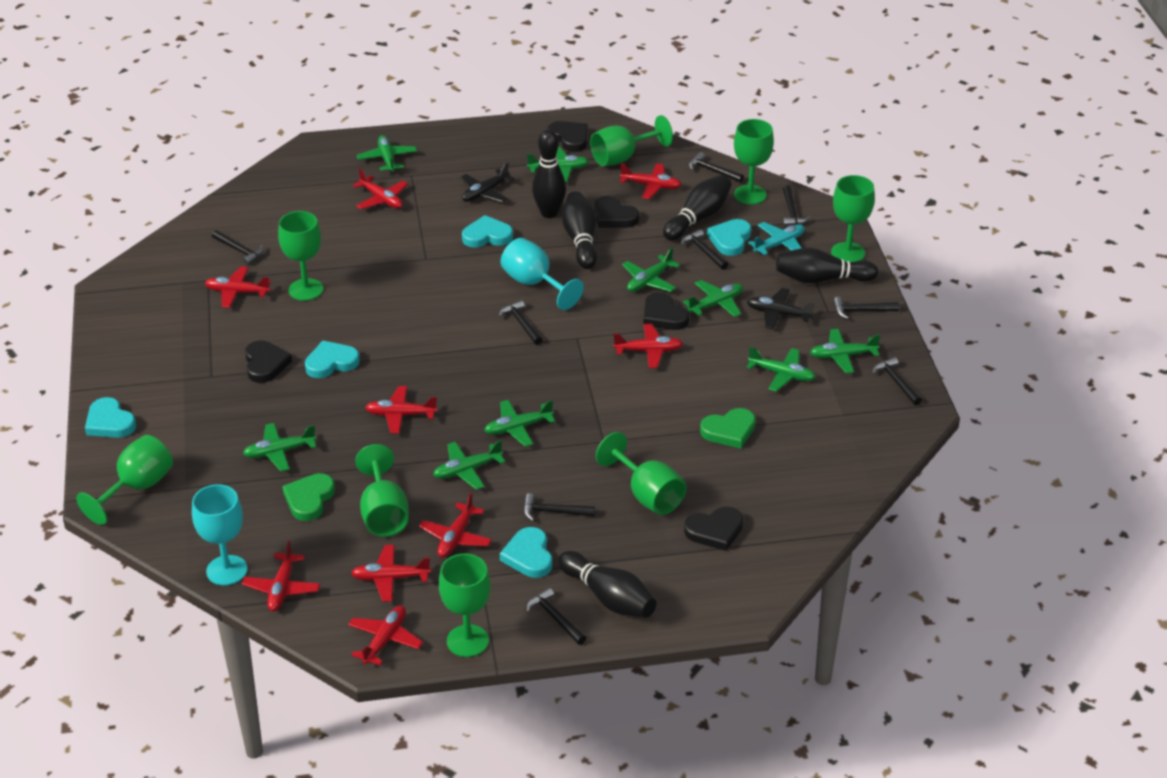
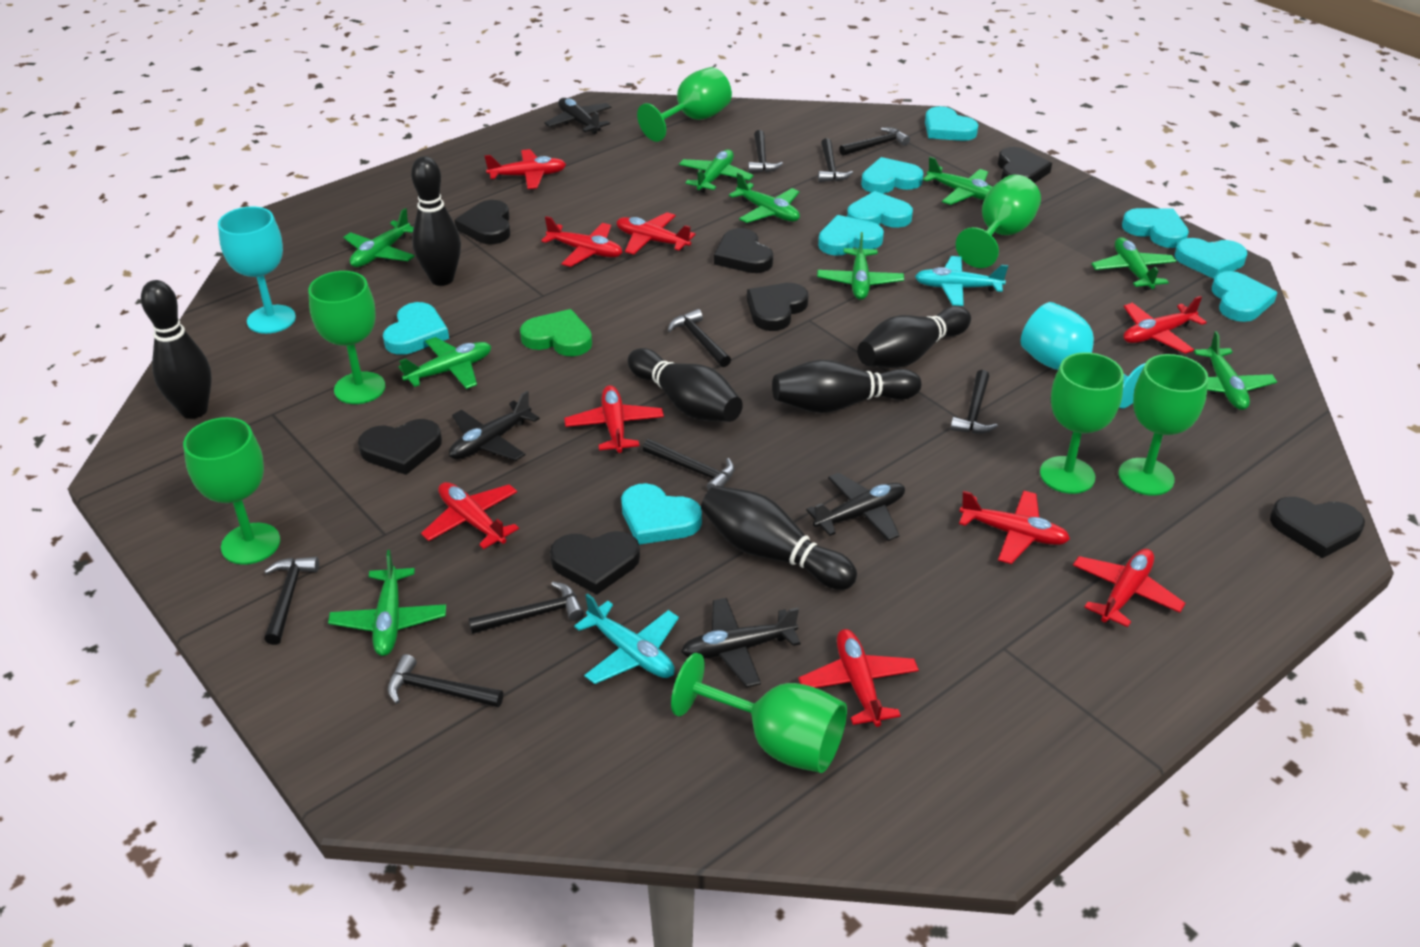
black bowling pin: 5 -> 6
black heart: 5 -> 7
black plane: 2 -> 4
green goblet: 8 -> 7
green heart: 2 -> 1
turquoise heart: 5 -> 9
turquoise plane: 1 -> 2

